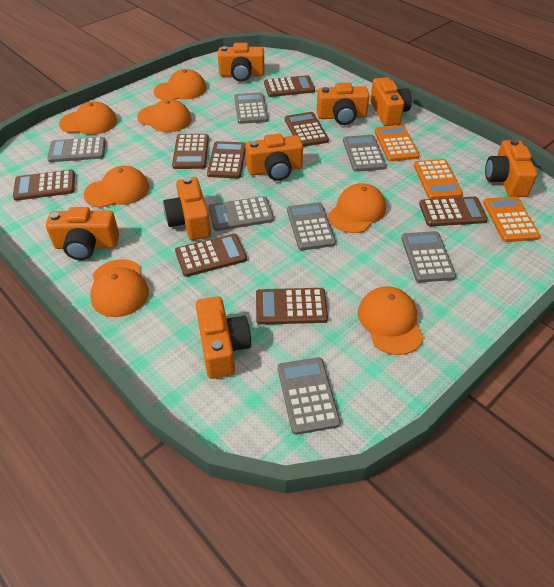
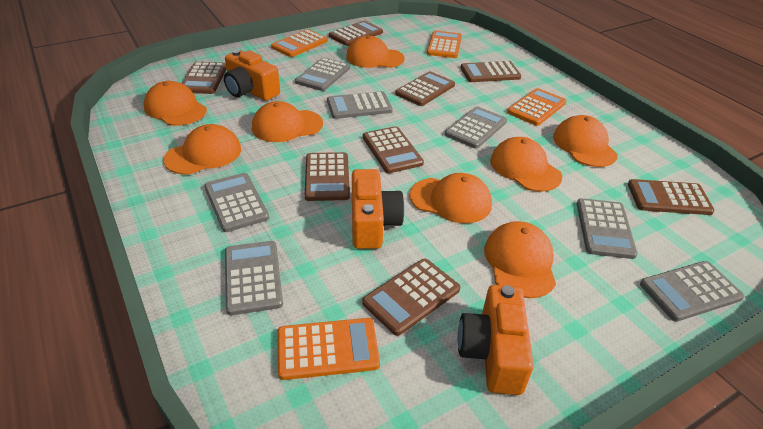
orange calculator: 3 -> 4
orange camera: 8 -> 3
orange cap: 7 -> 8

